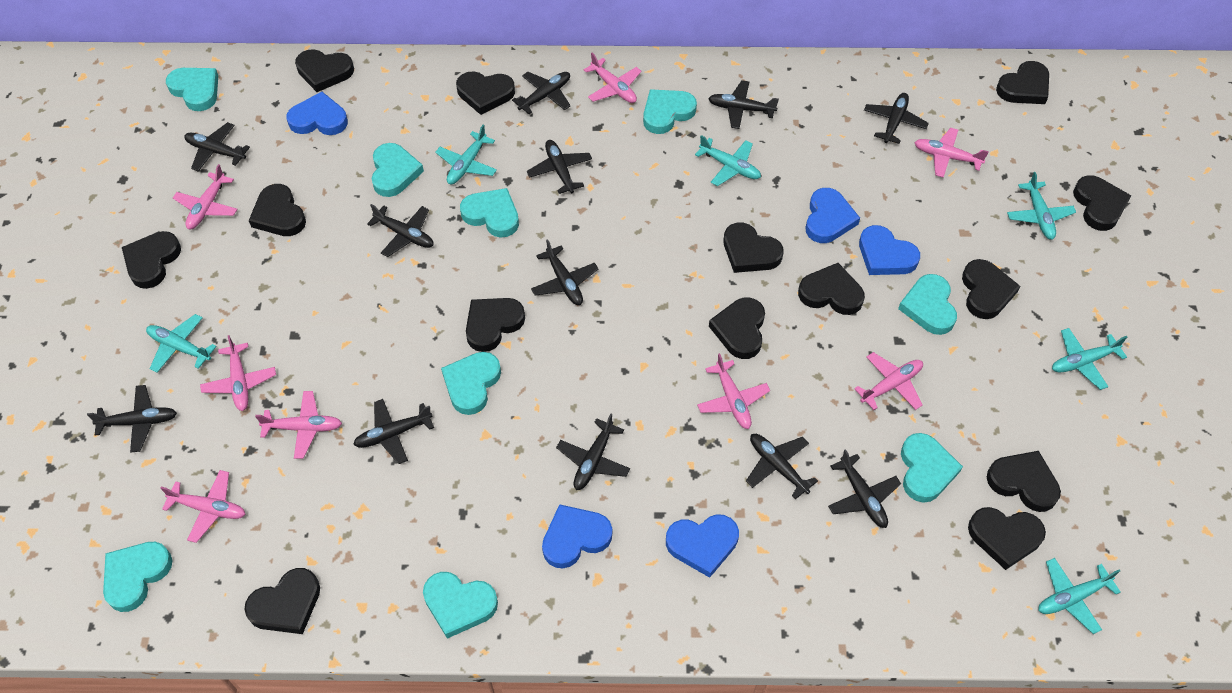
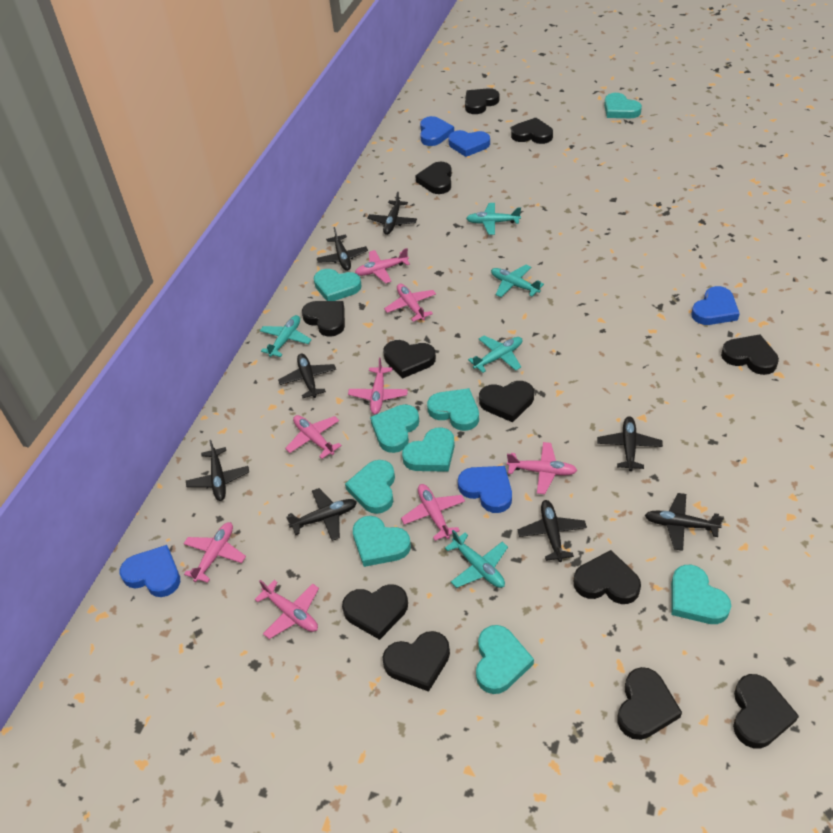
black heart: 14 -> 12
black plane: 12 -> 8
turquoise plane: 6 -> 5

